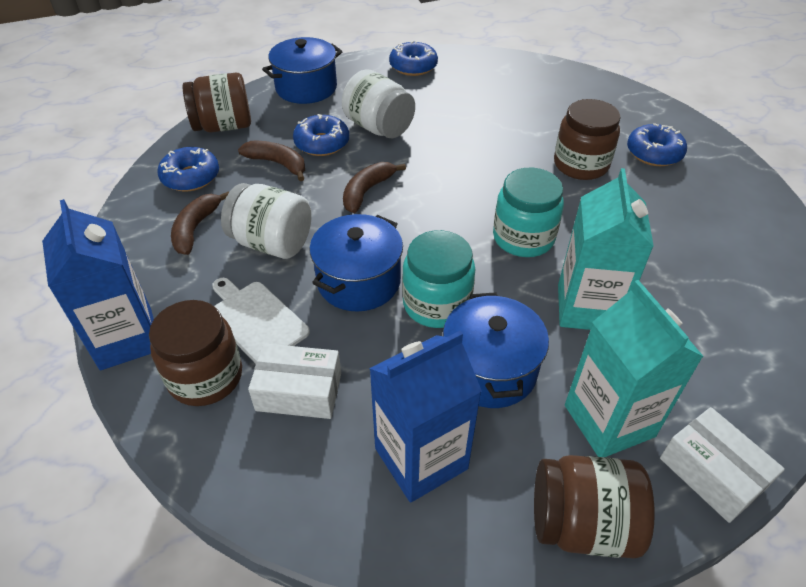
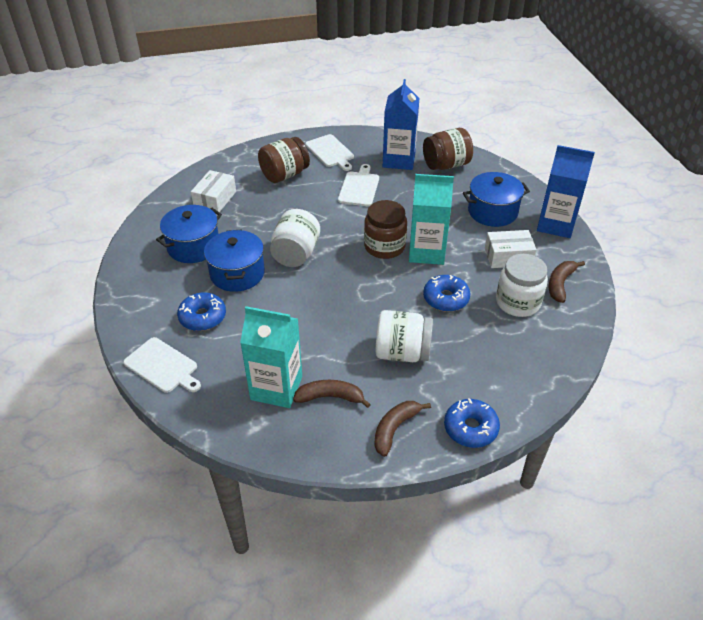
blue donut: 4 -> 3
brown jar: 4 -> 3
turquoise jar: 2 -> 0
white cutting board: 1 -> 3
white jar: 2 -> 3

